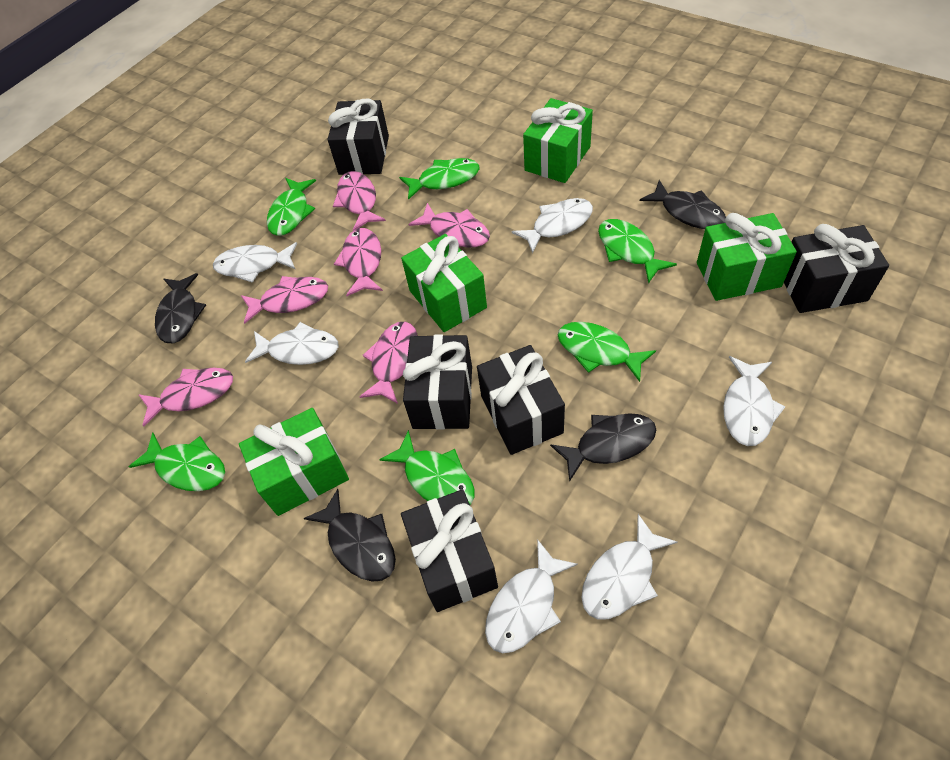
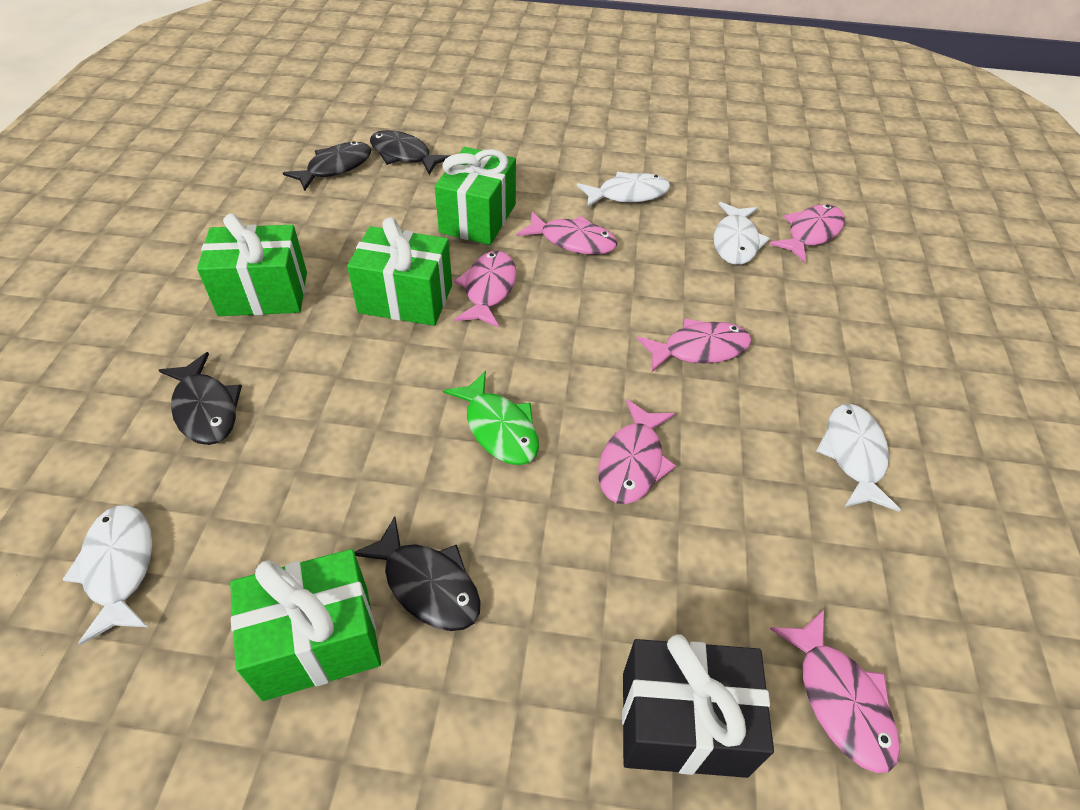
black gift: 5 -> 1
green fish: 6 -> 1
white fish: 6 -> 4

